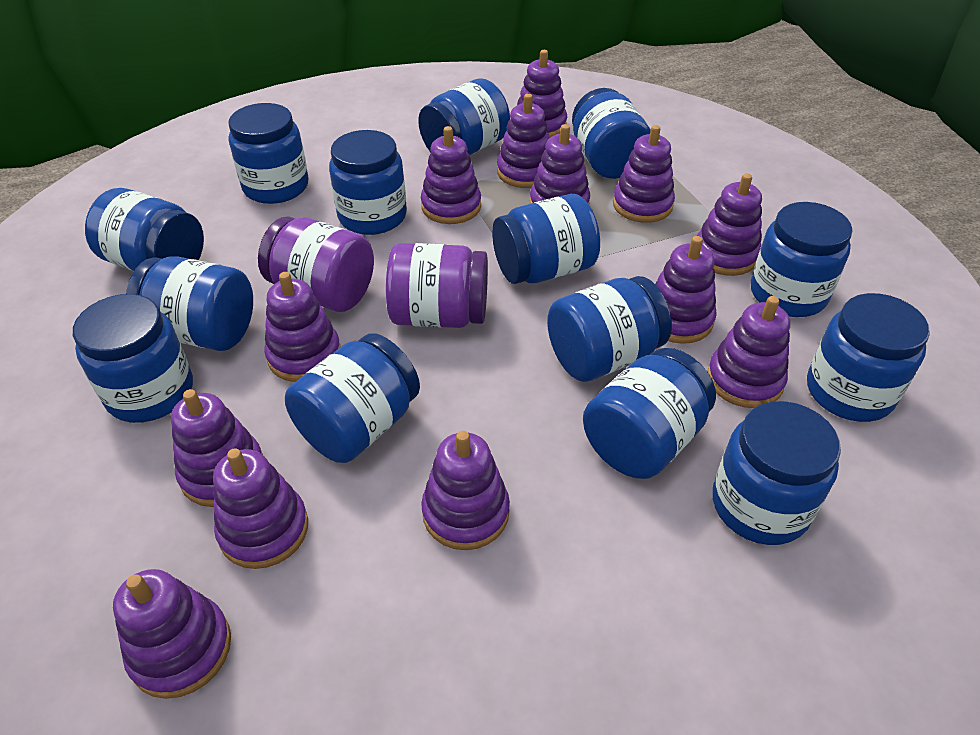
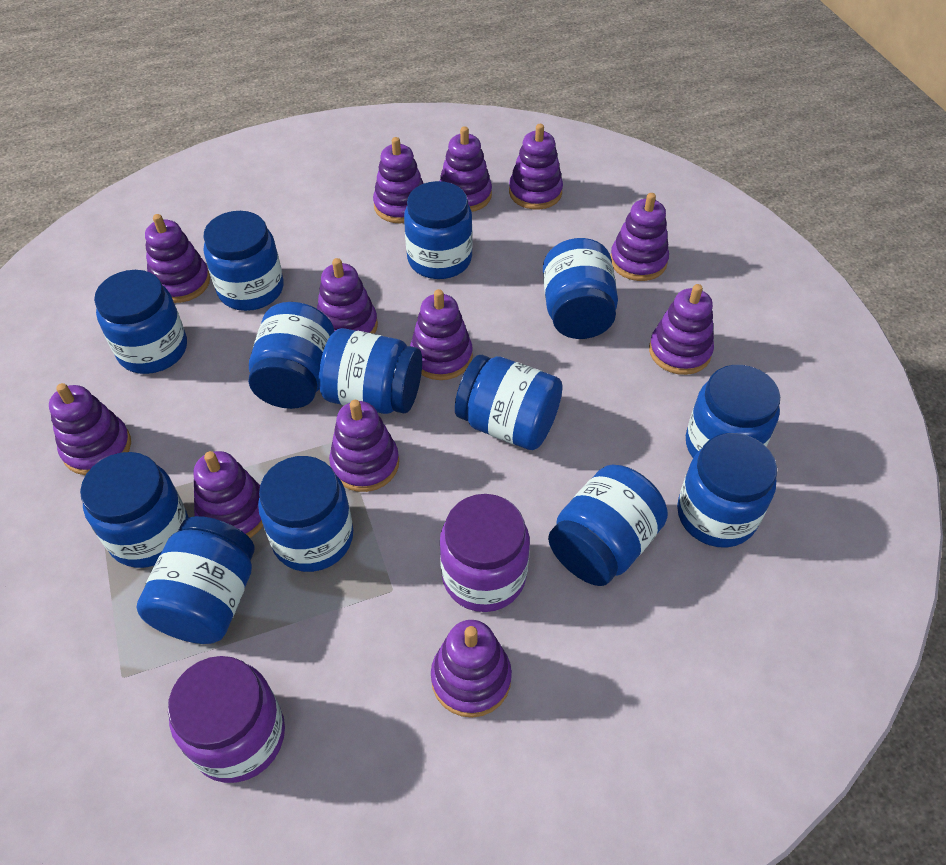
blue jar: 14 -> 13
purple stacking toy: 13 -> 12

